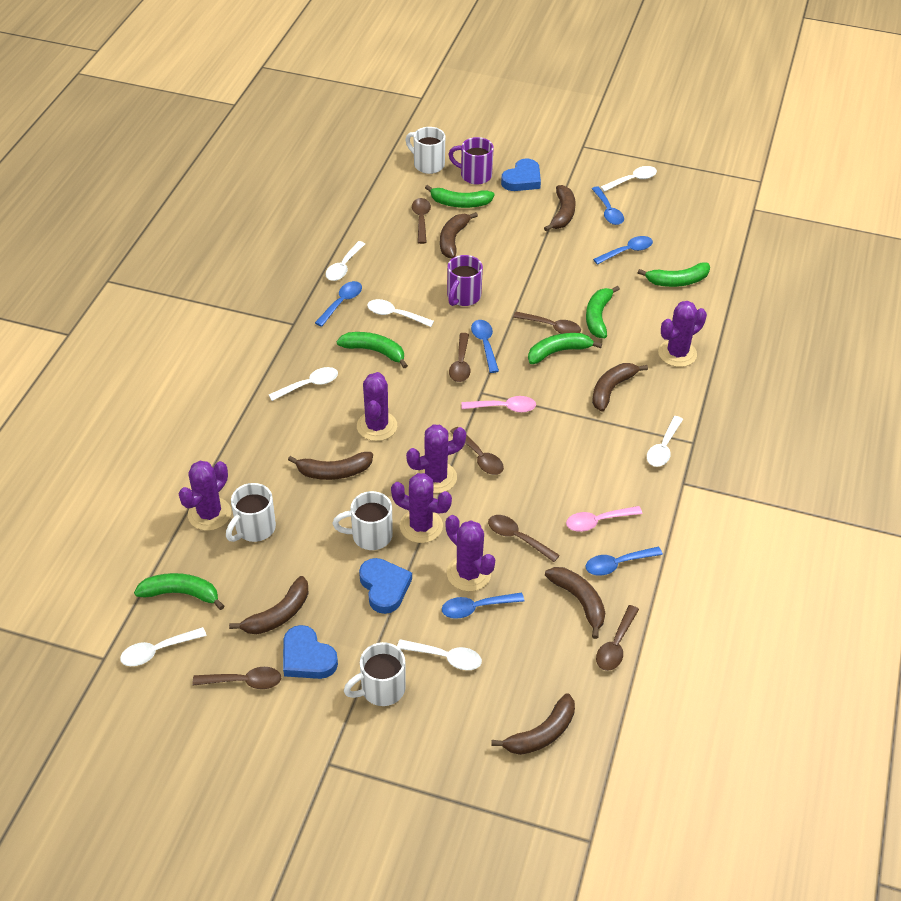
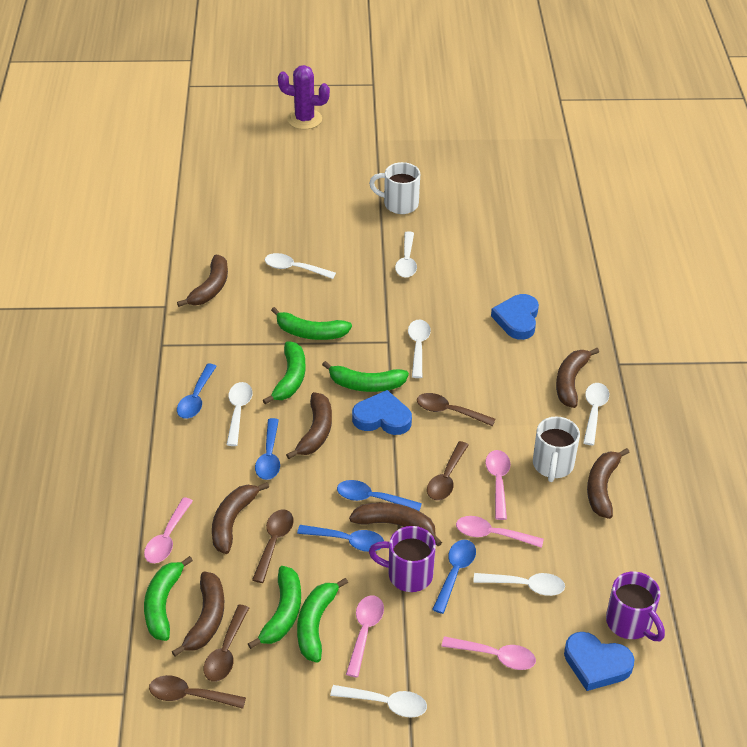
blue spoon: 6 -> 5
brown spoon: 7 -> 5
pink spoon: 2 -> 5
purple cactus: 6 -> 1
white mug: 4 -> 2

